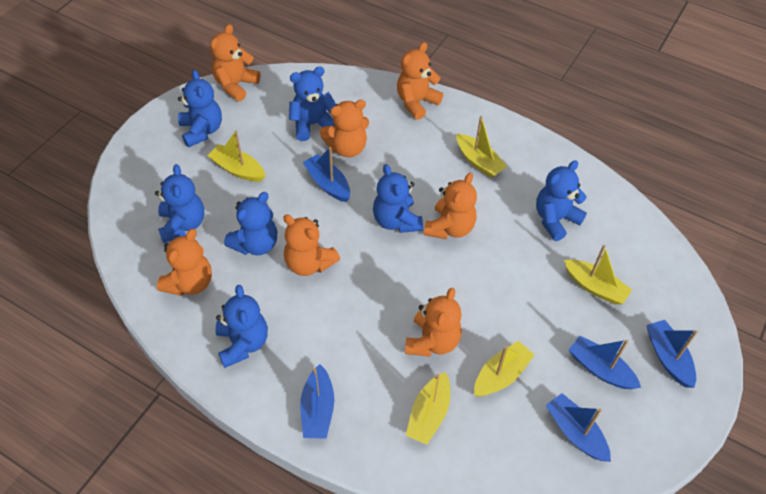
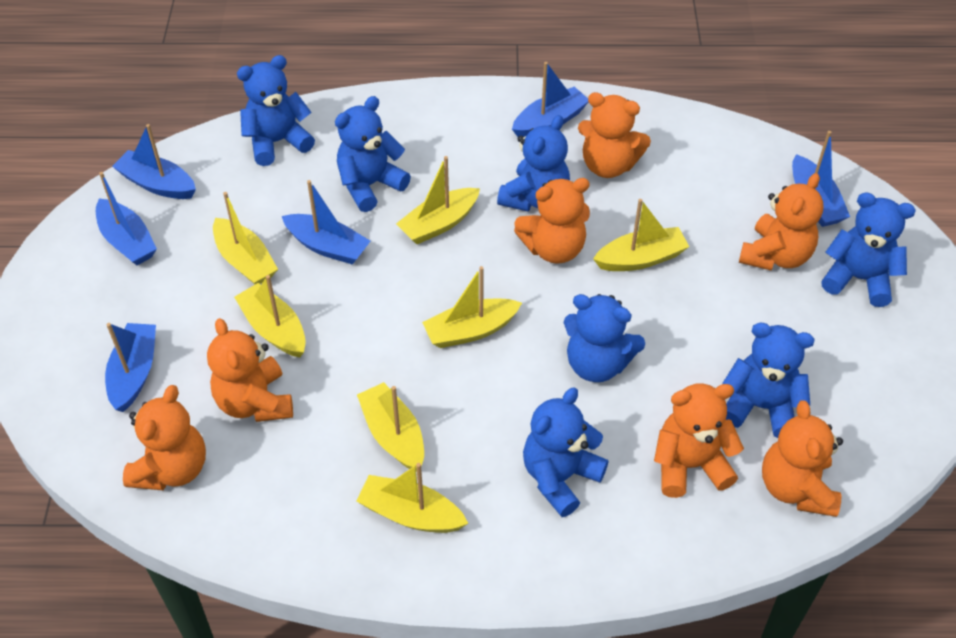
blue boat: 5 -> 6
yellow boat: 5 -> 7

